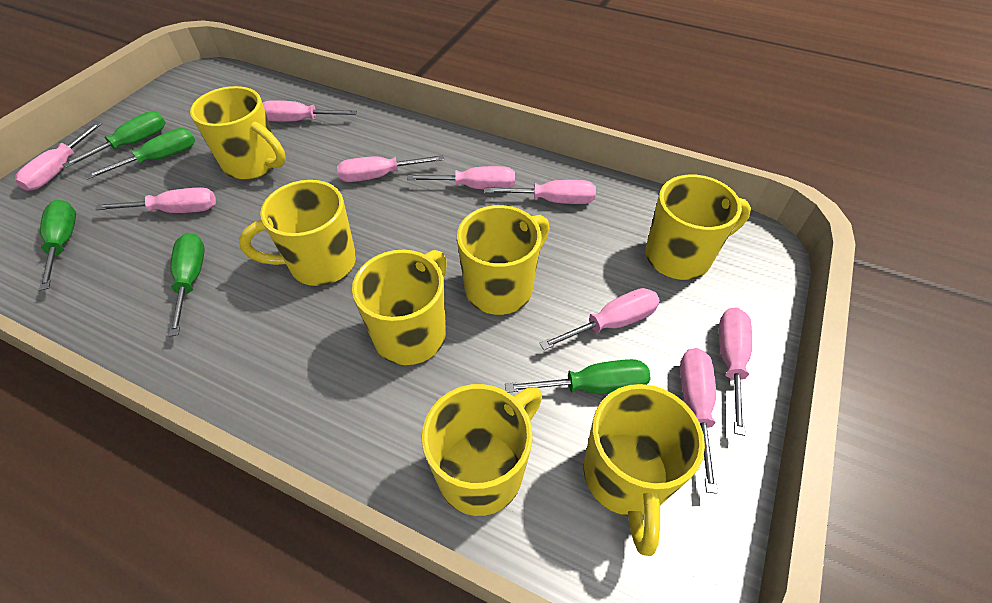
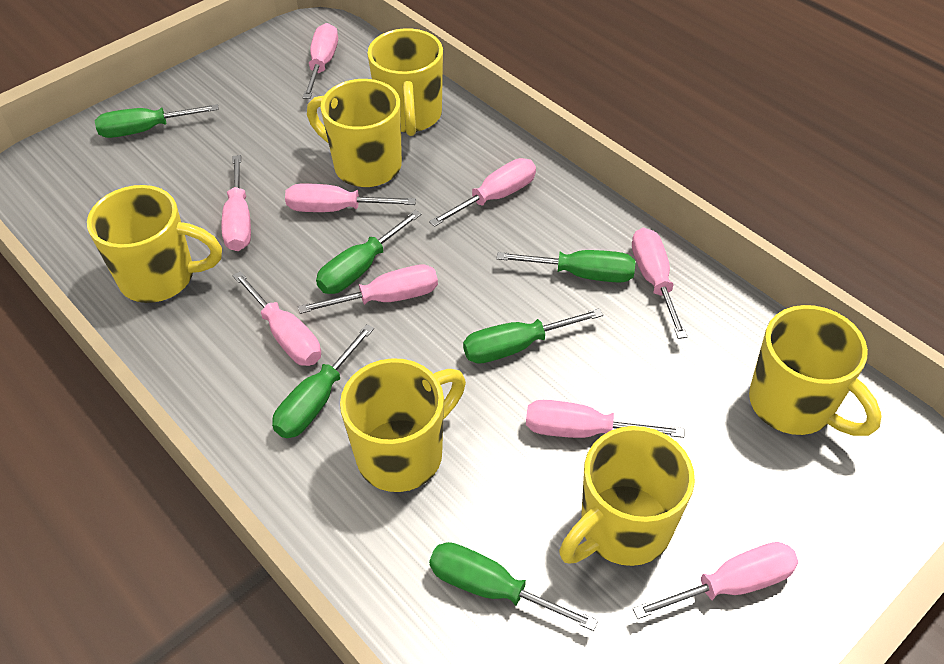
green screwdriver: 5 -> 6
yellow mug: 7 -> 6

